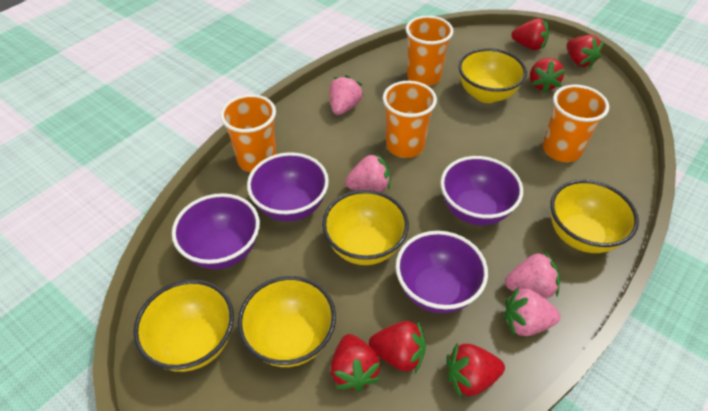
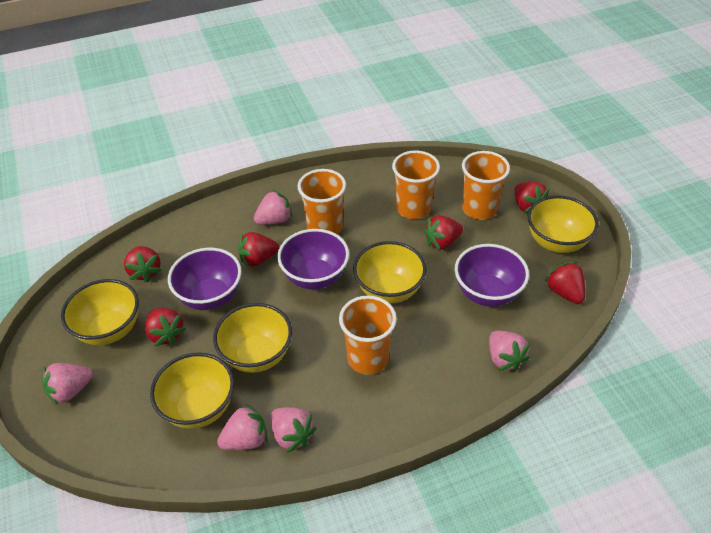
pink strawberry: 4 -> 5
purple bowl: 4 -> 3

